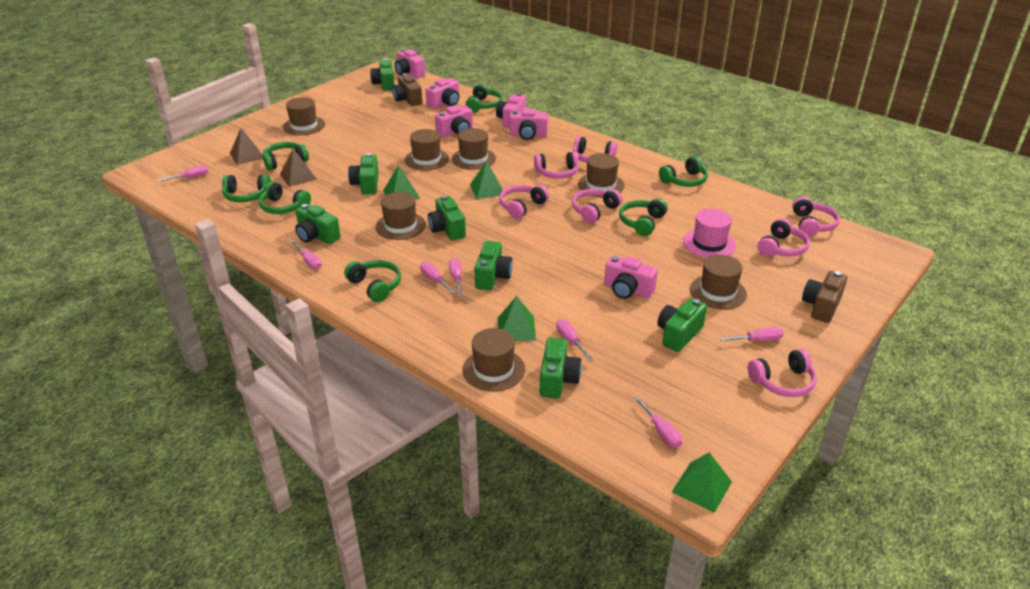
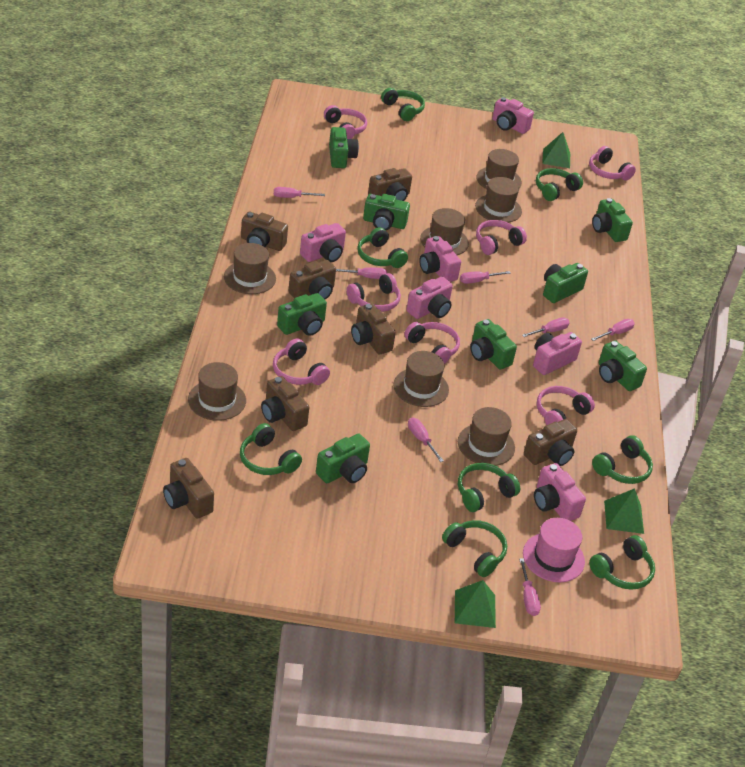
brown camera: 2 -> 7
brown pyramid: 2 -> 0
green camera: 7 -> 8
green headphones: 7 -> 8
green pyramid: 4 -> 3

